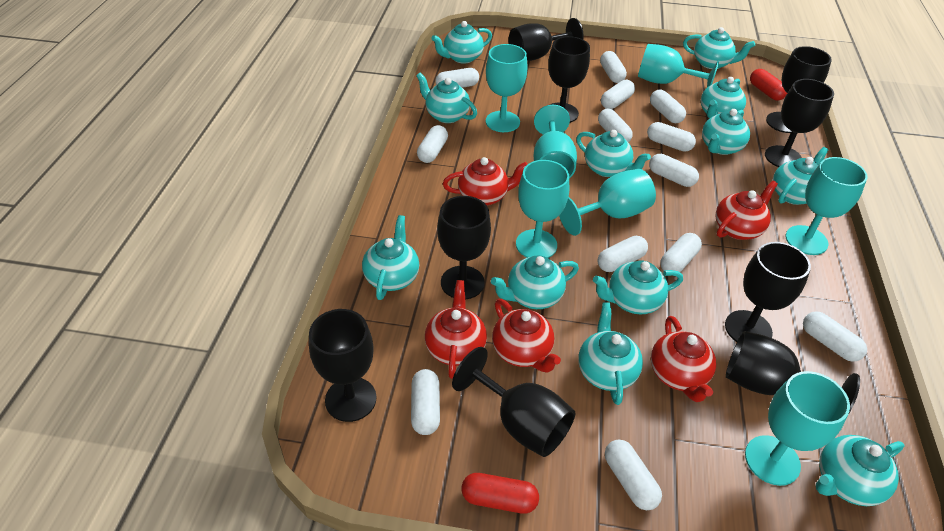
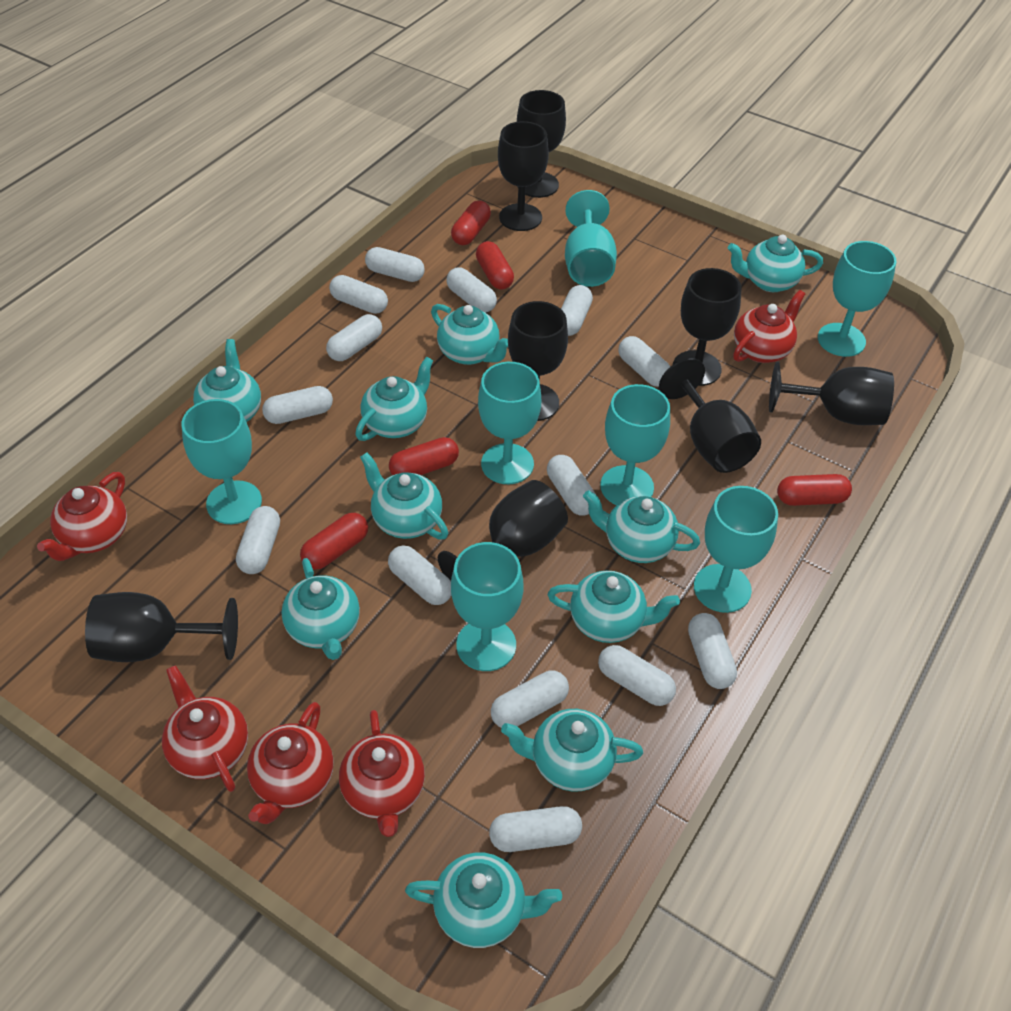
black goblet: 9 -> 8
red capsule: 2 -> 5
turquoise teapot: 12 -> 10
white capsule: 13 -> 14

